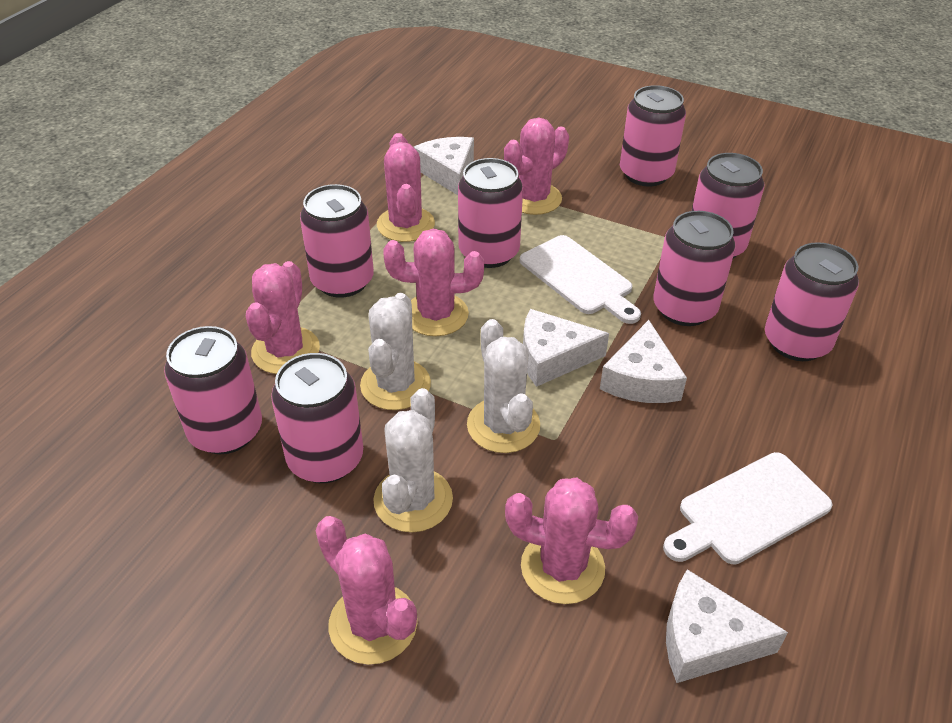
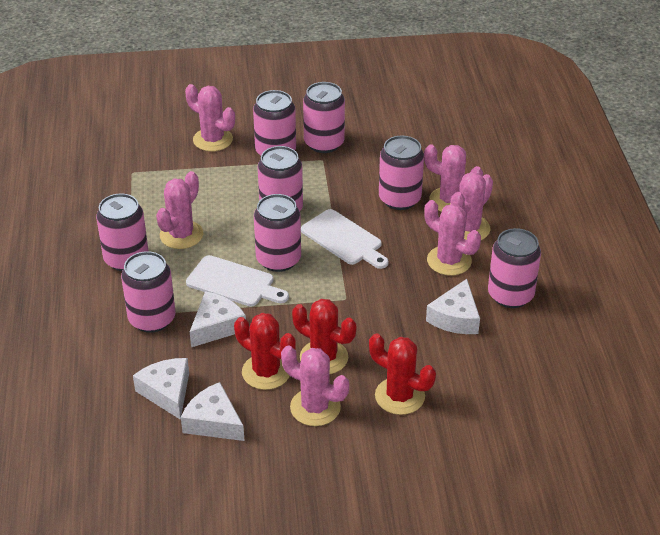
red cactus: 0 -> 3
white cactus: 3 -> 0

